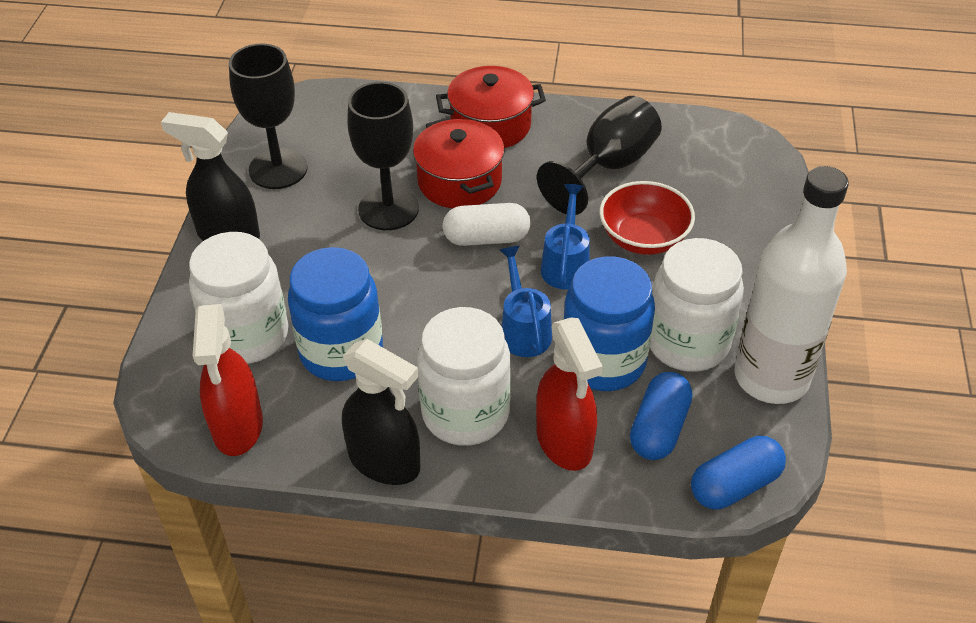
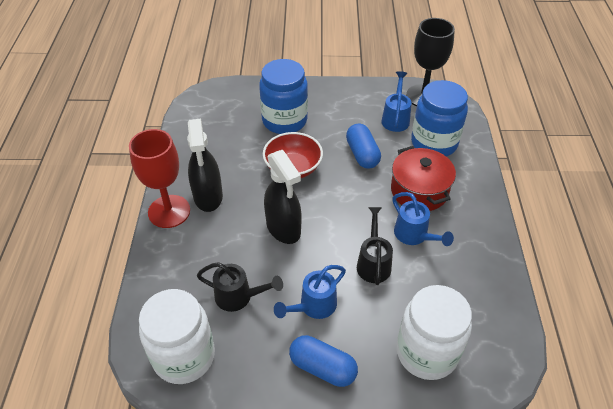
black goblet: 3 -> 1
black watering can: 0 -> 2
blue watering can: 2 -> 3
red goblet: 0 -> 1
red pot: 2 -> 1
red spray bottle: 2 -> 0
white bottle: 1 -> 0
white capsule: 1 -> 0
white jar: 3 -> 2

